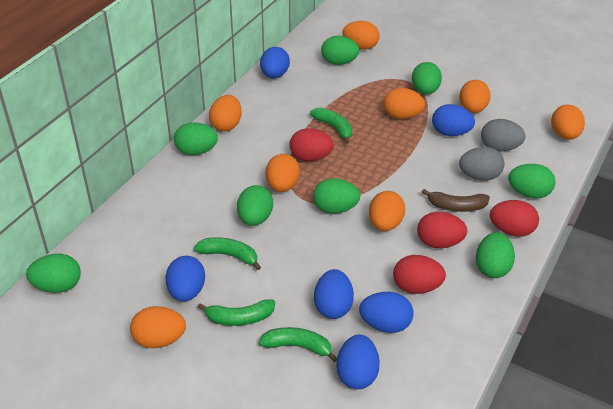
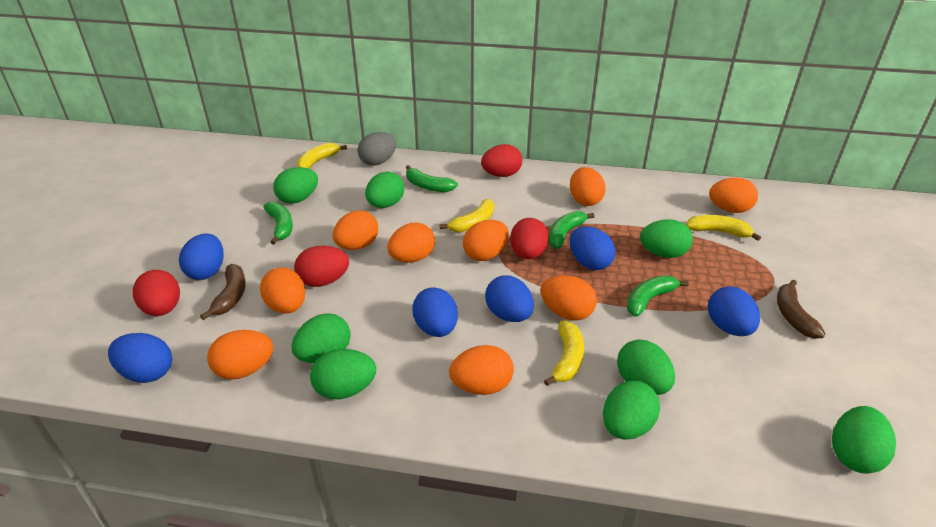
brown banana: 1 -> 2
grey egg: 2 -> 1
orange egg: 8 -> 9
yellow banana: 0 -> 4

